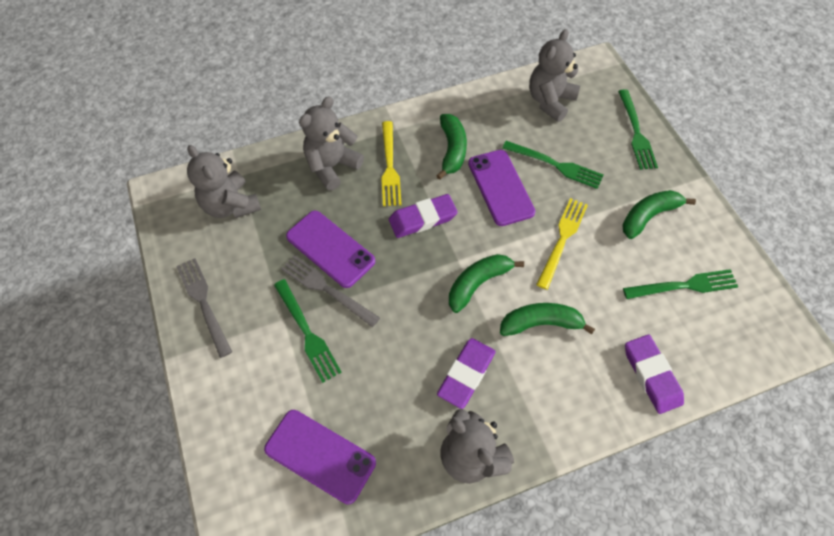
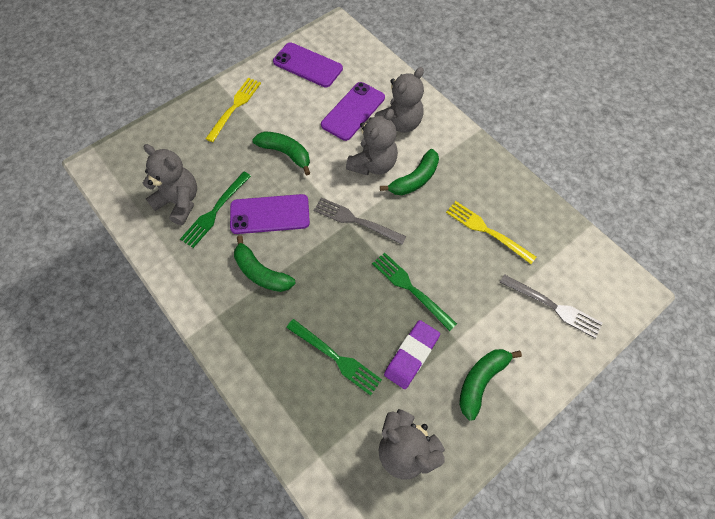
green fork: 4 -> 3
purple eraser: 3 -> 1

